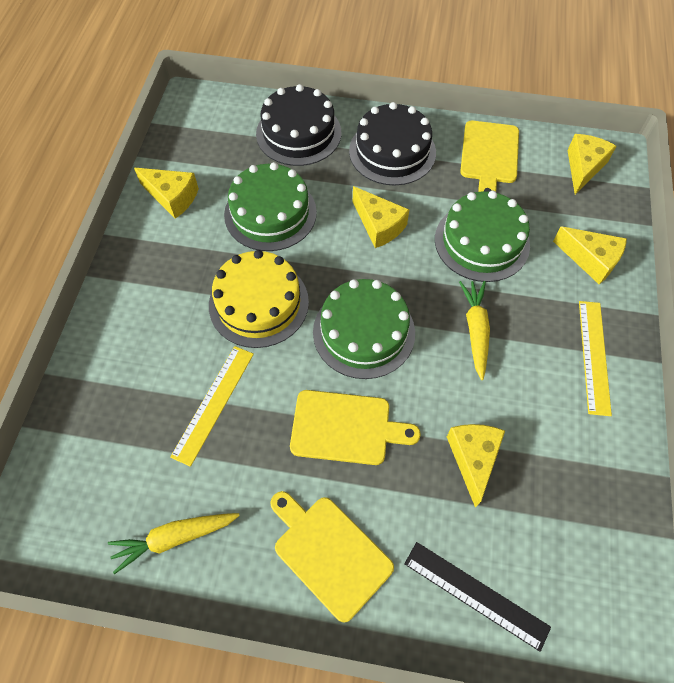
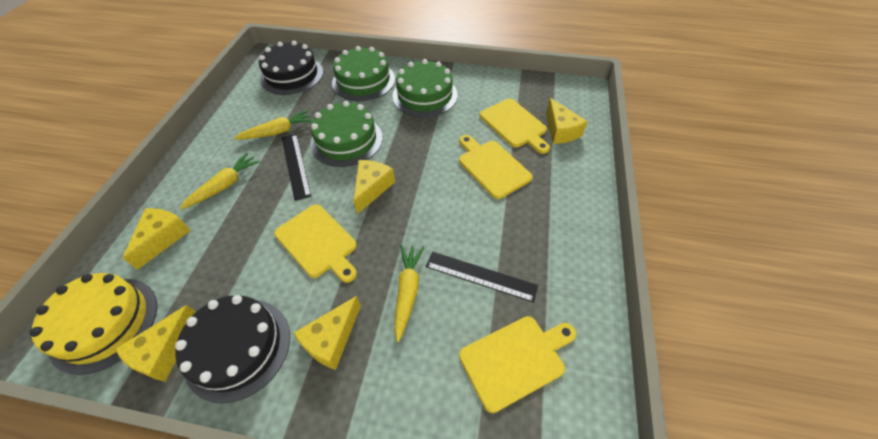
black ruler: 1 -> 2
yellow carrot: 2 -> 3
yellow cutting board: 3 -> 4
yellow ruler: 2 -> 0

